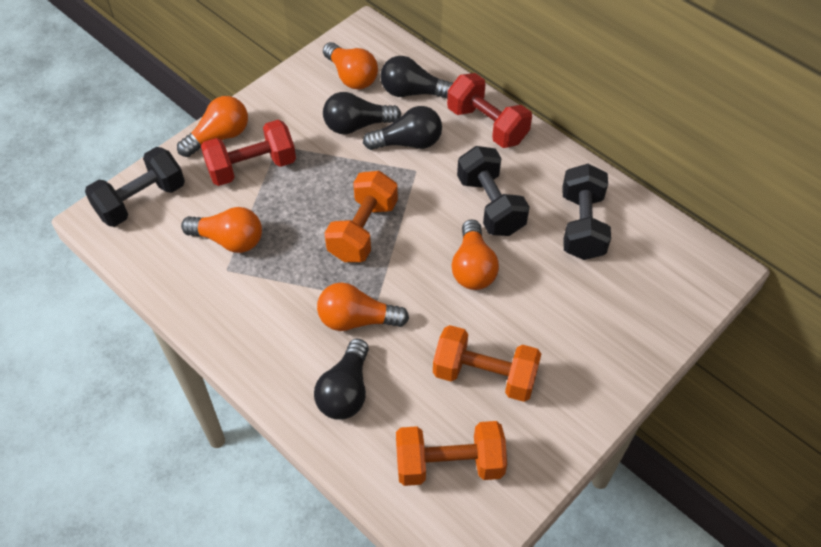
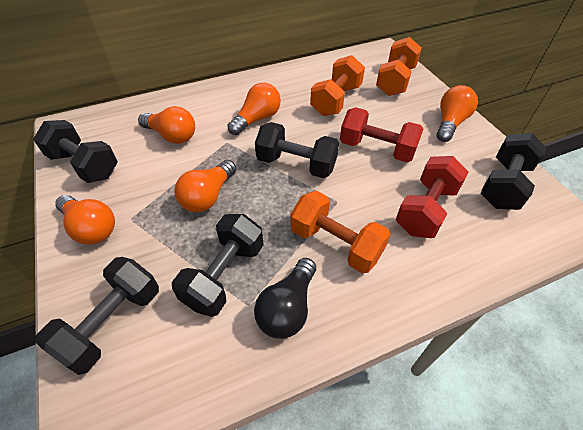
black dumbbell: 3 -> 5
black light bulb: 4 -> 1

